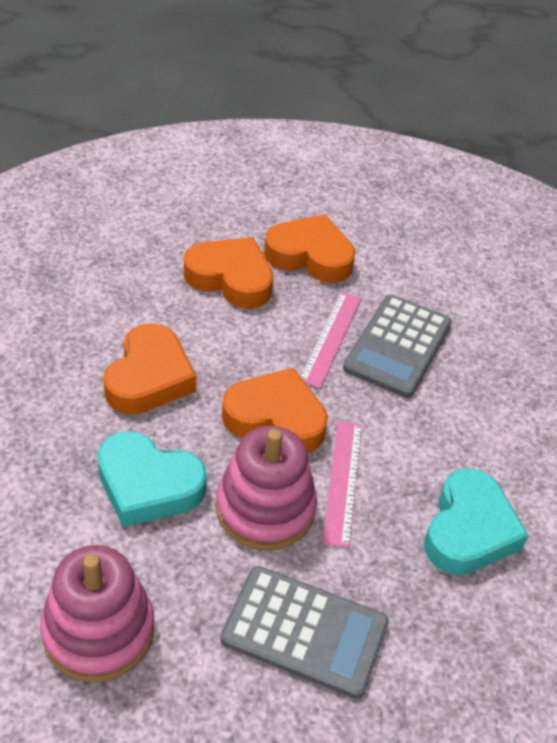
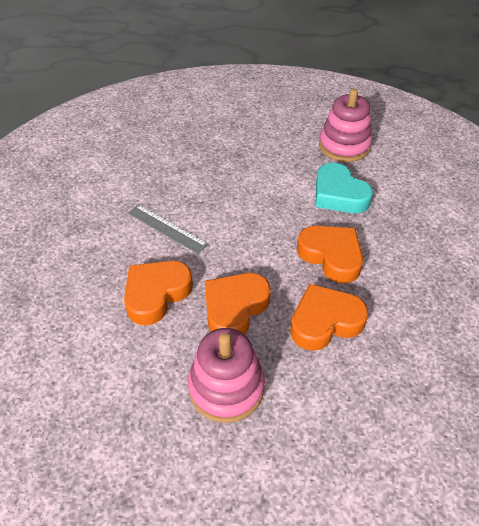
grey calculator: 2 -> 0
grey ruler: 0 -> 1
pink ruler: 2 -> 0
turquoise heart: 2 -> 1

